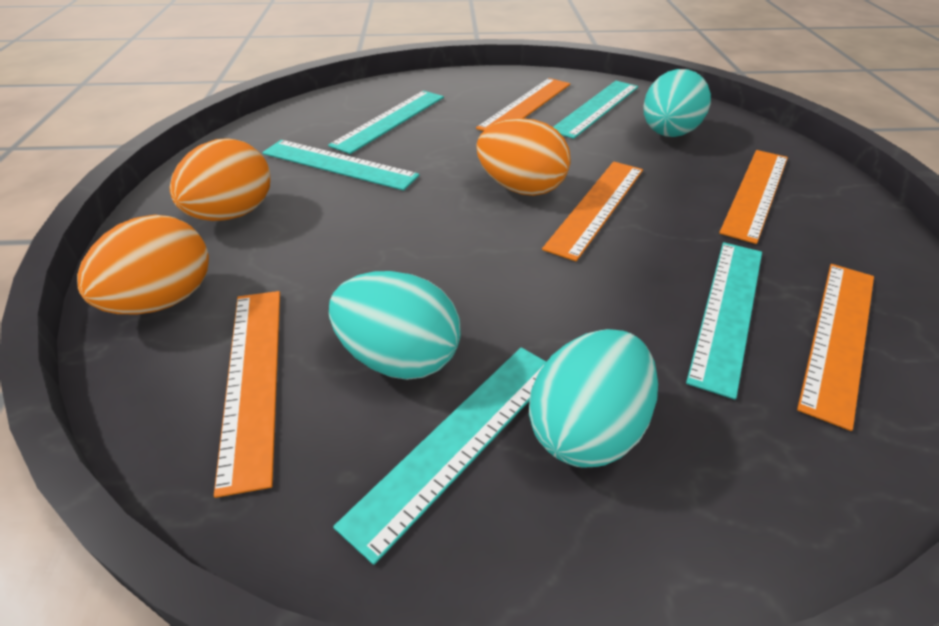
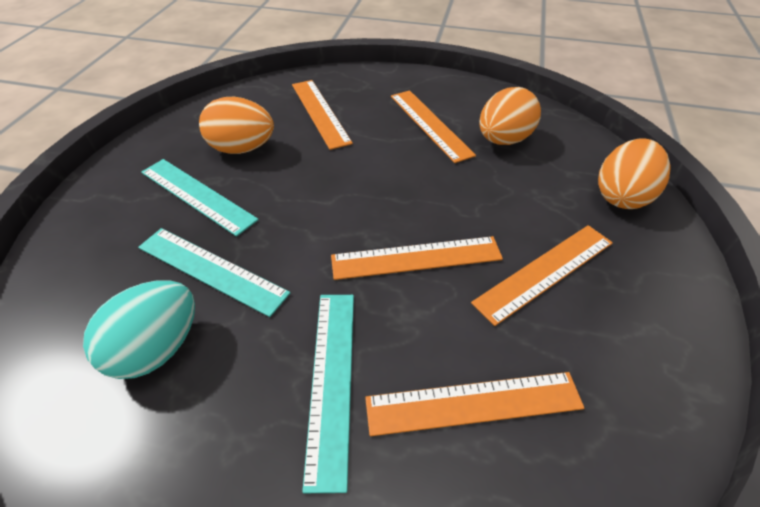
turquoise egg: 3 -> 1
turquoise ruler: 5 -> 3

